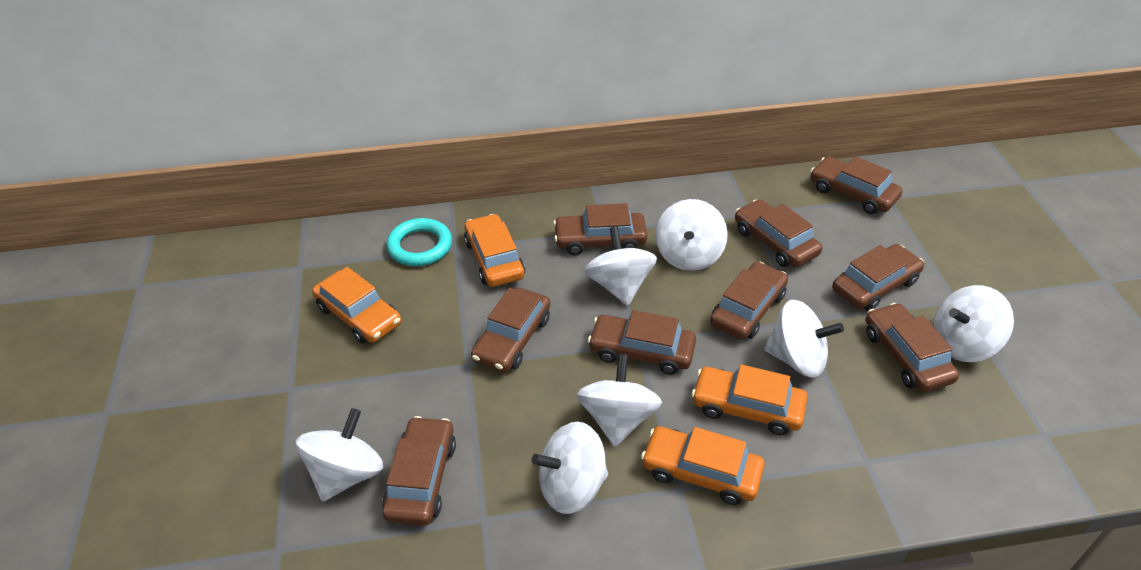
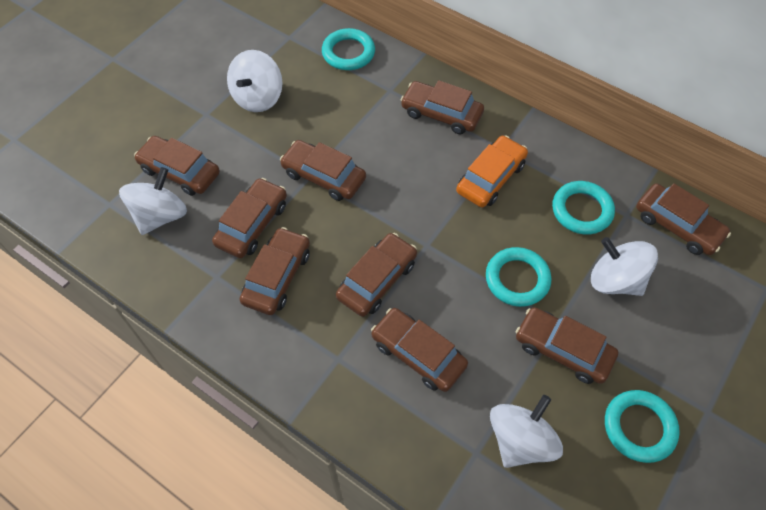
orange car: 4 -> 1
turquoise ring: 1 -> 4
white spinning top: 7 -> 4

